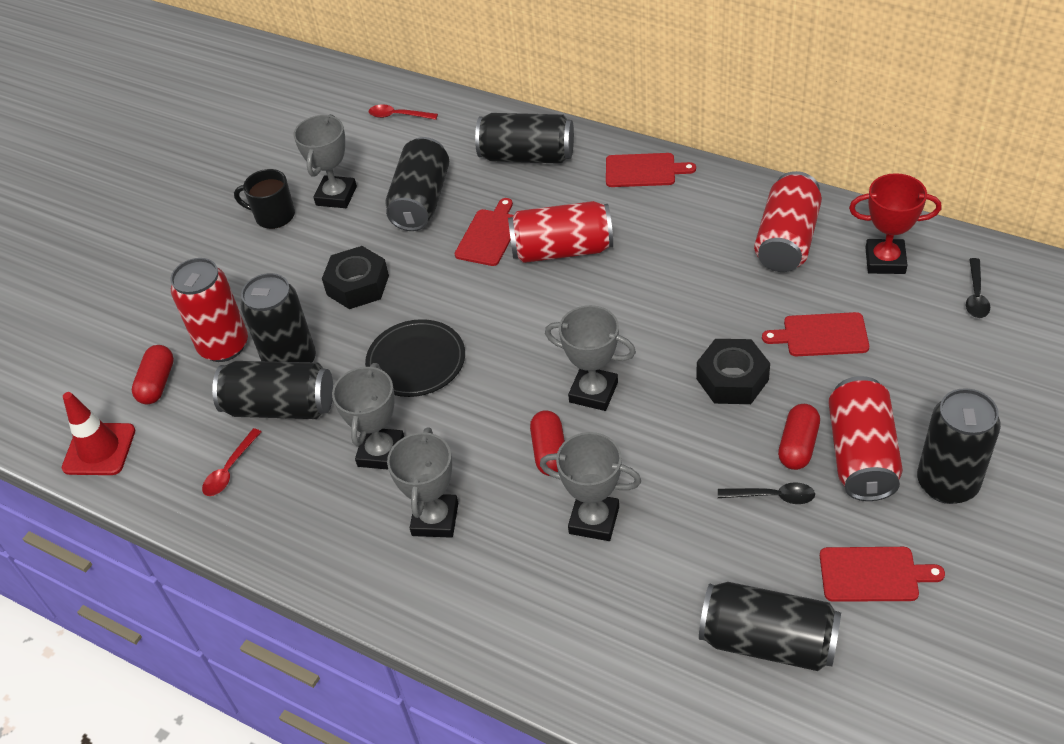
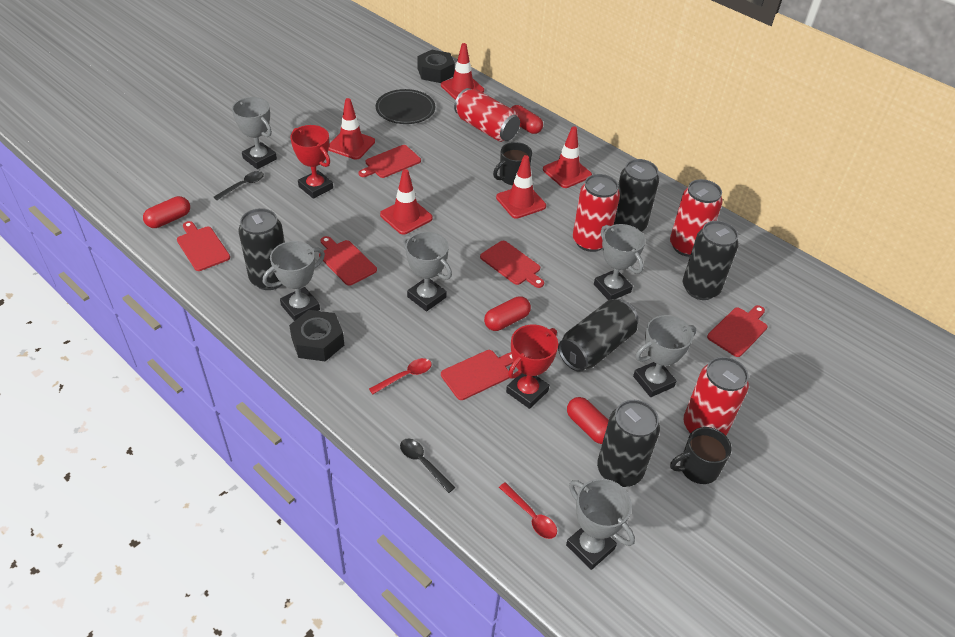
black can: 6 -> 5
black mug: 1 -> 2
grey trophy: 5 -> 6
red capsule: 3 -> 4
red cutting board: 4 -> 6
red traffic cone: 1 -> 5
red trophy: 1 -> 2

